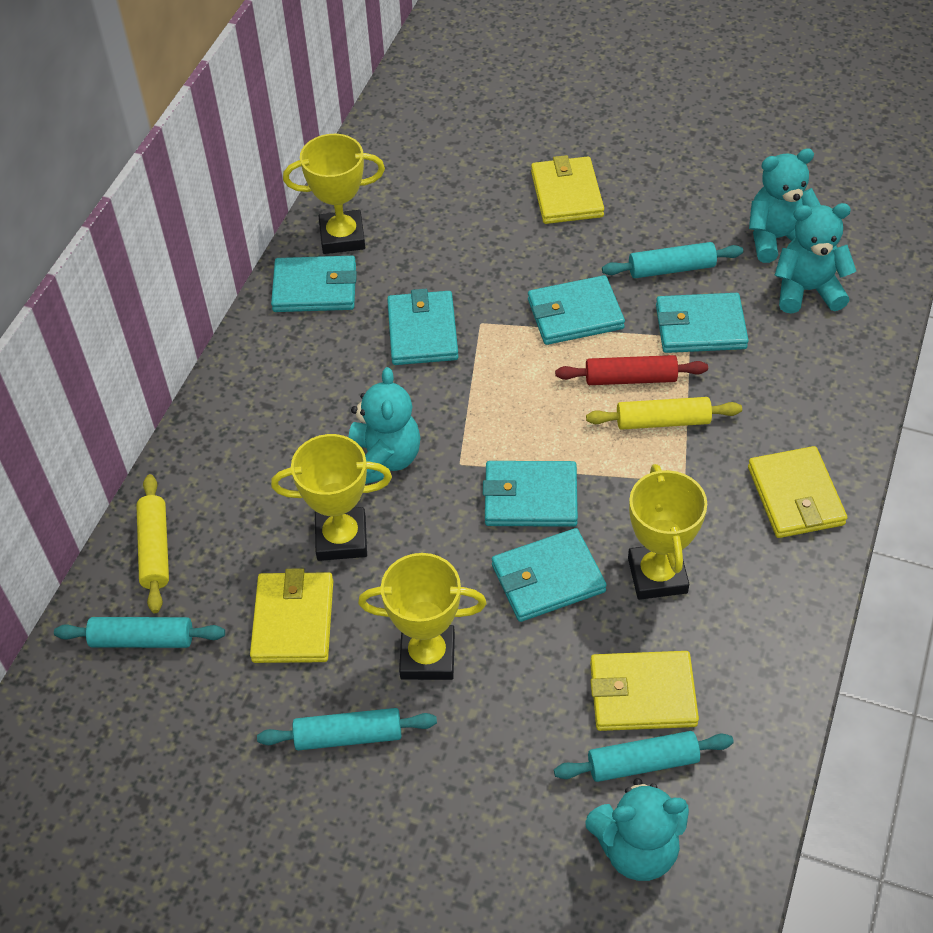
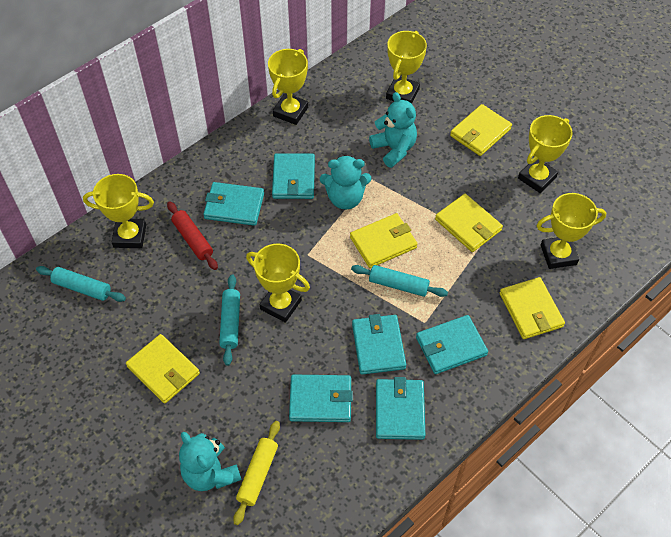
turquoise rolling pin: 4 -> 3
turquoise teddy bear: 4 -> 3
yellow rolling pin: 2 -> 1
yellow trophy: 4 -> 6
yellow wallet: 4 -> 5

